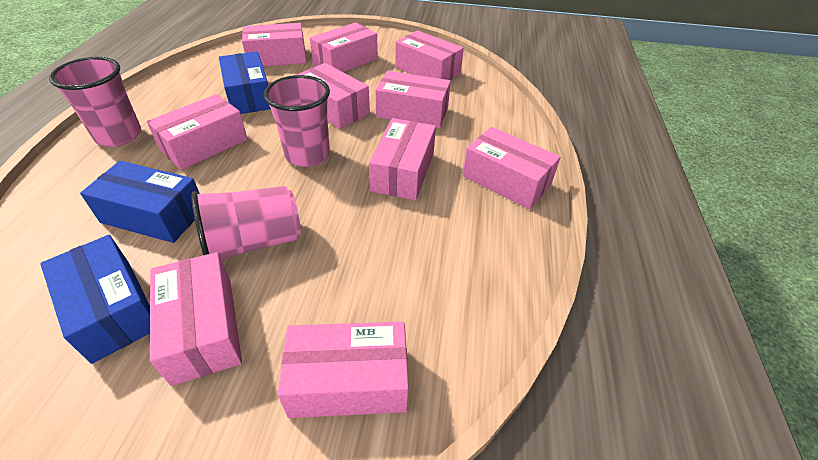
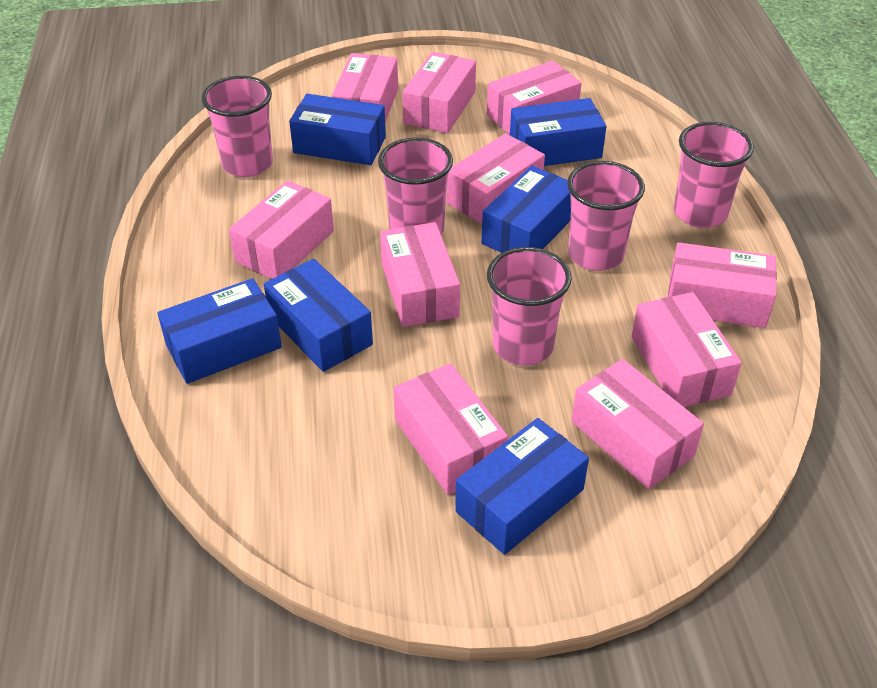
blue box: 3 -> 6
pink cup: 3 -> 5

